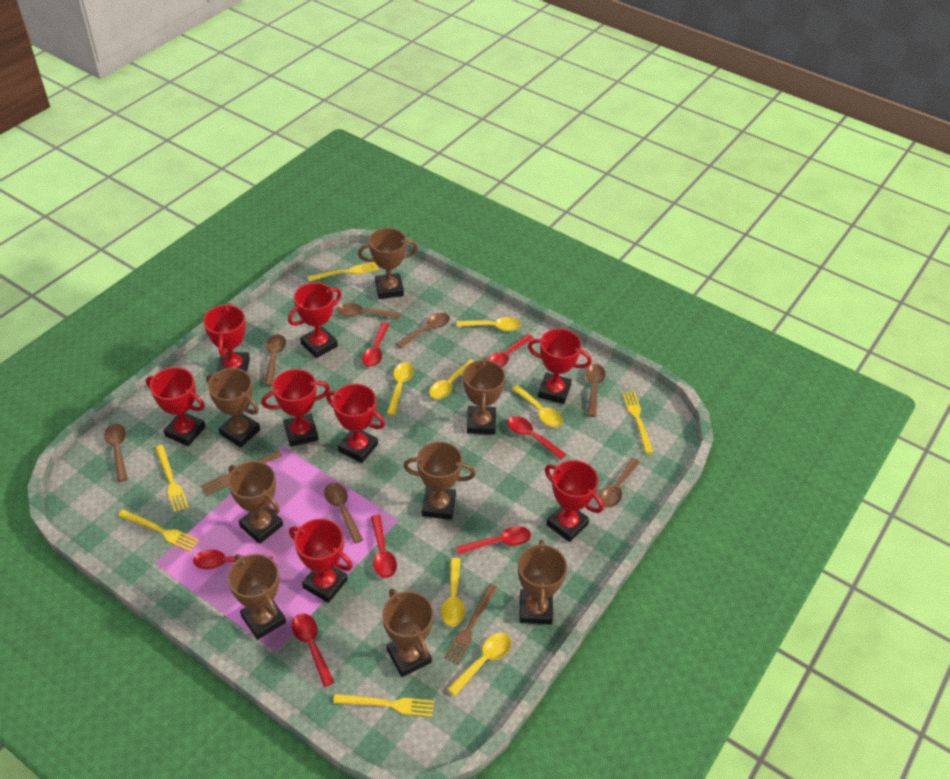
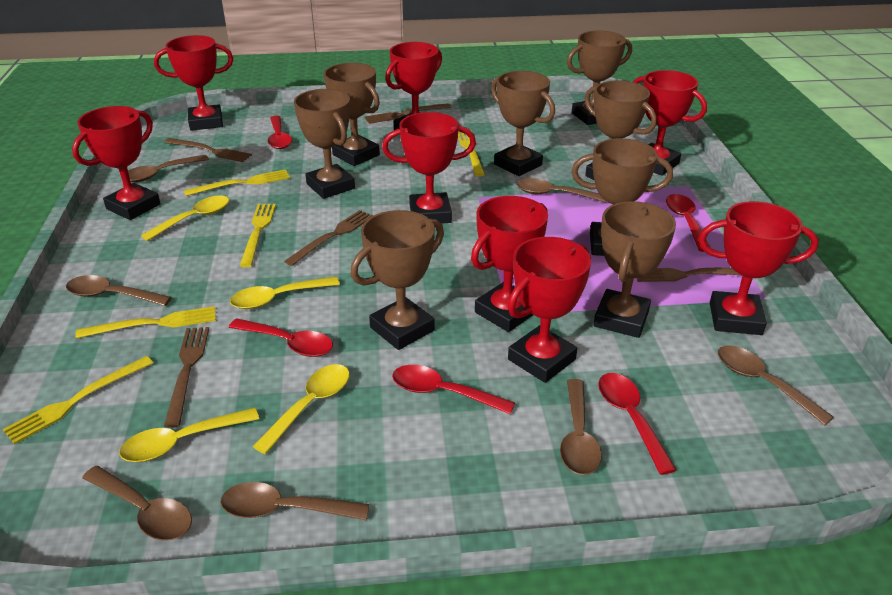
brown fork: 2 -> 5
red spoon: 7 -> 5
yellow spoon: 6 -> 4

